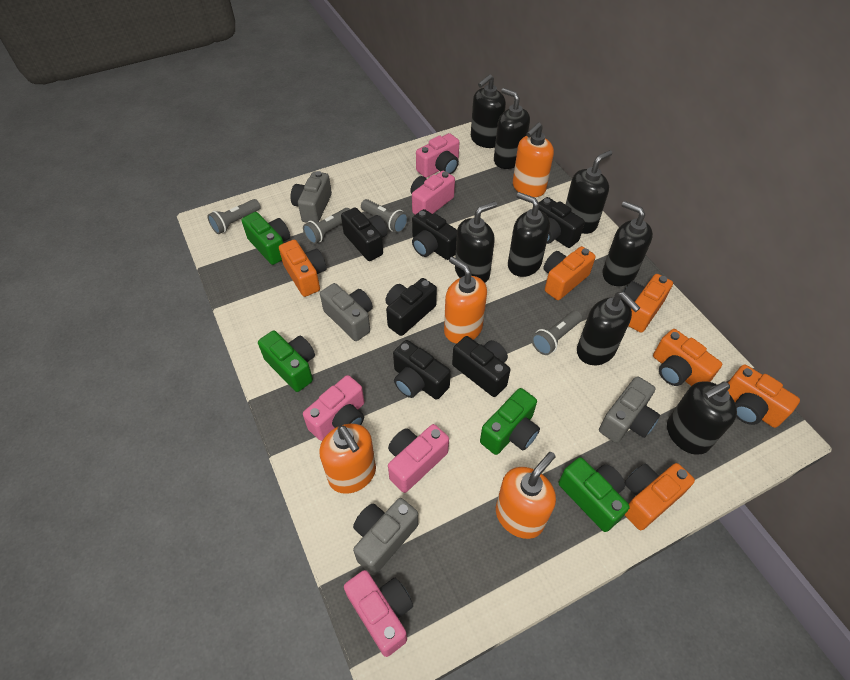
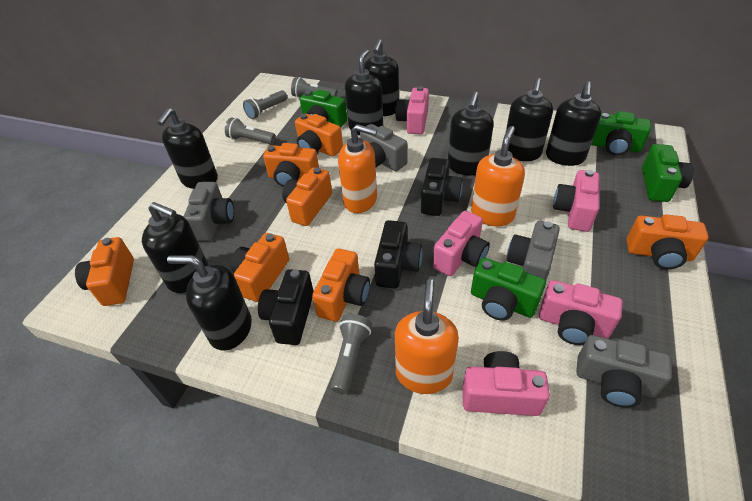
black camera: 6 -> 3
orange camera: 6 -> 7
orange soap dispenser: 4 -> 3

